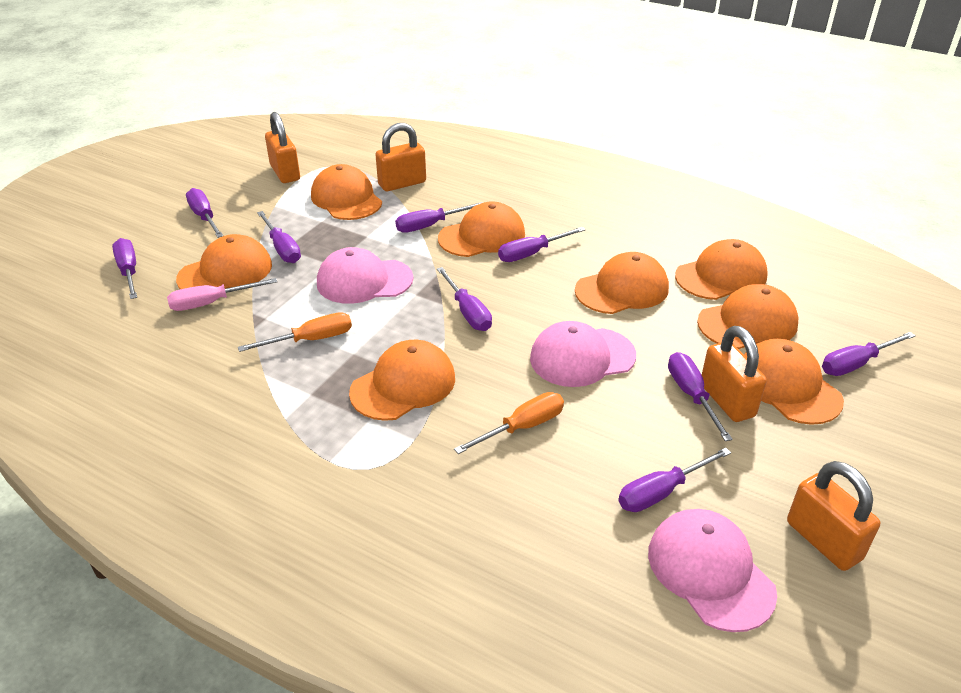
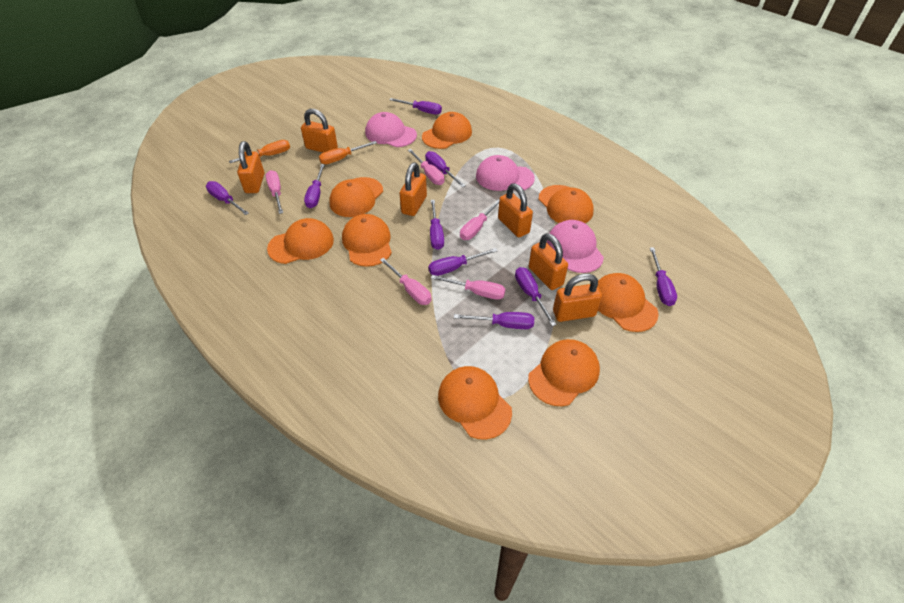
orange padlock: 4 -> 6
pink screwdriver: 1 -> 5

